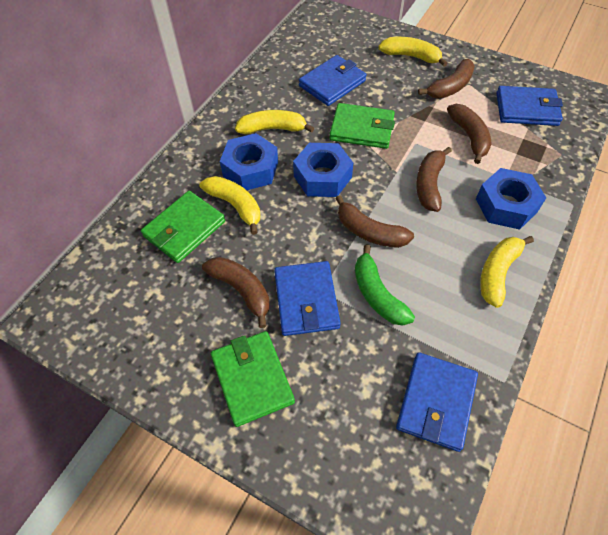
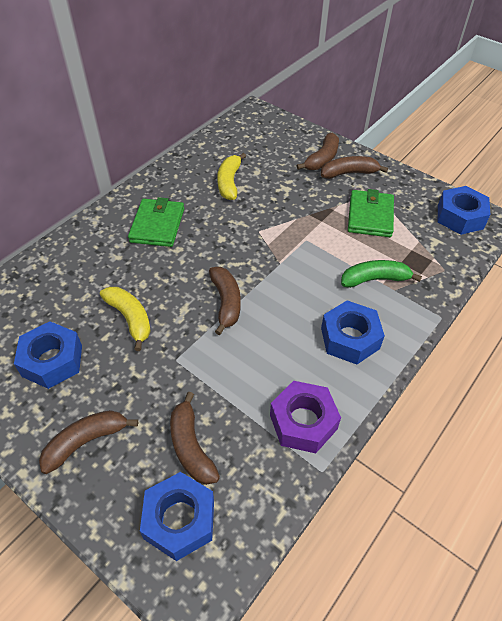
blue nut: 3 -> 4
blue wallet: 4 -> 0
green wallet: 3 -> 2
purple nut: 0 -> 1
yellow banana: 4 -> 2

